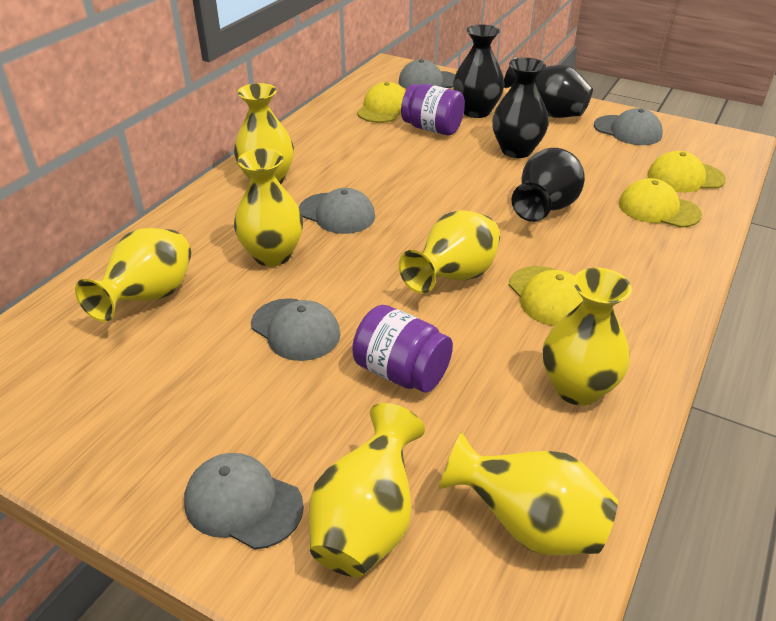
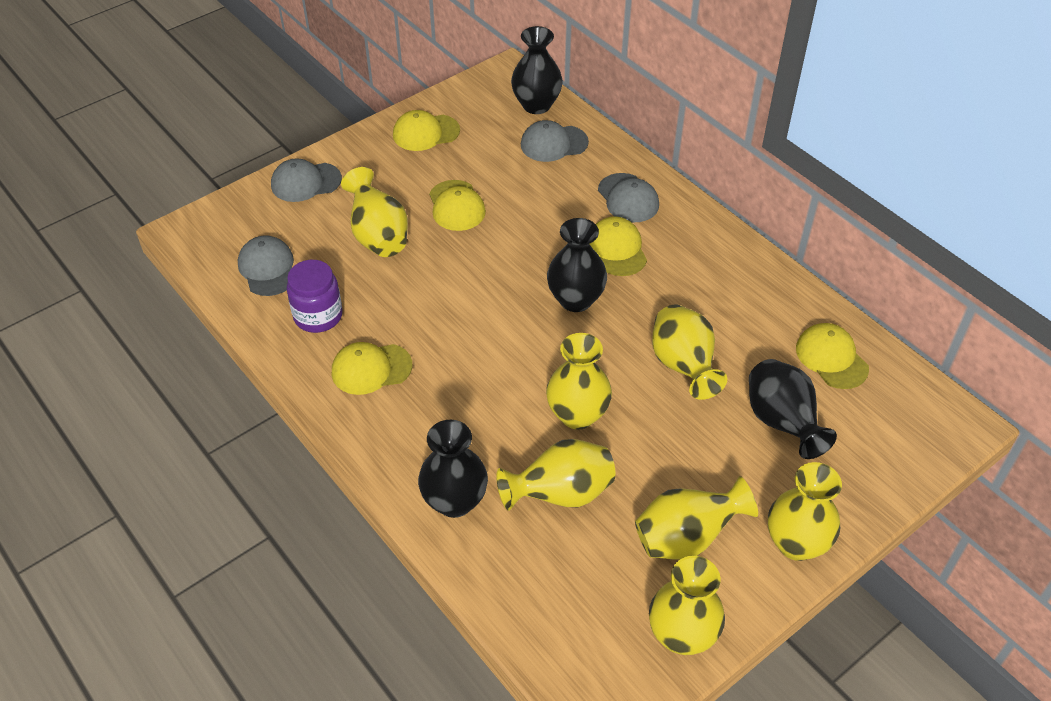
grey cap: 5 -> 4
purple jar: 2 -> 1
yellow cap: 4 -> 5

